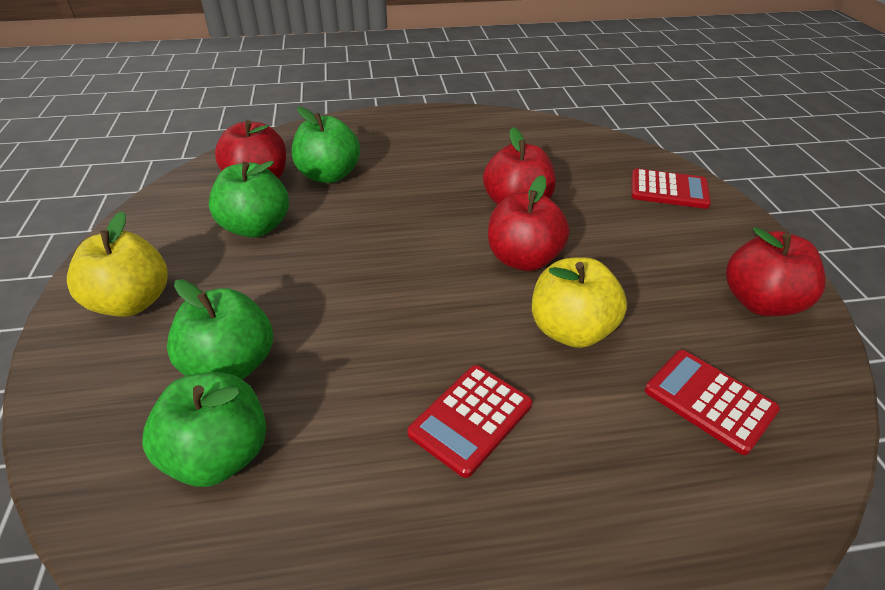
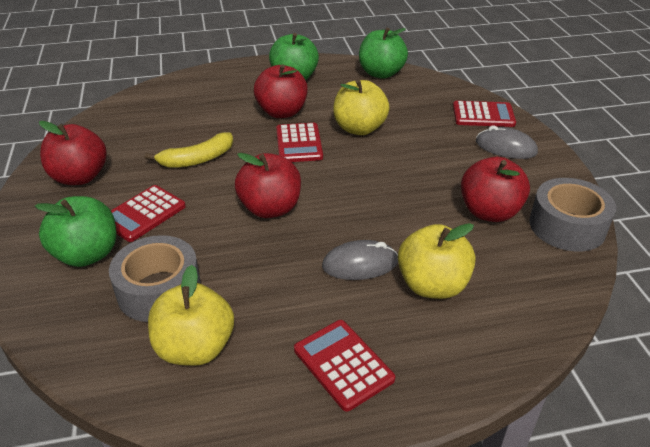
green apple: 4 -> 3
grey mouse: 0 -> 2
grey tape: 0 -> 2
red calculator: 3 -> 4
yellow apple: 2 -> 3
yellow banana: 0 -> 1

